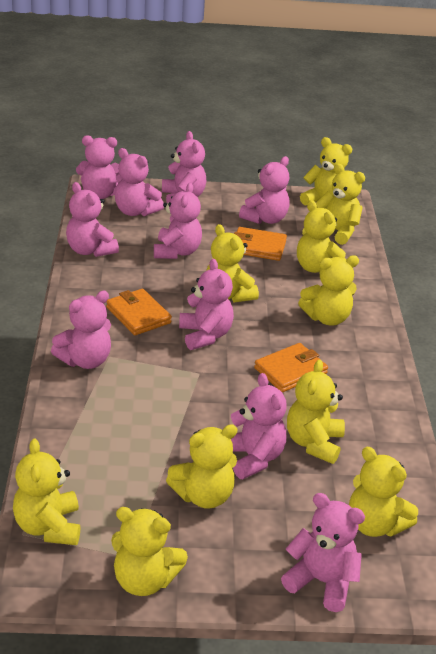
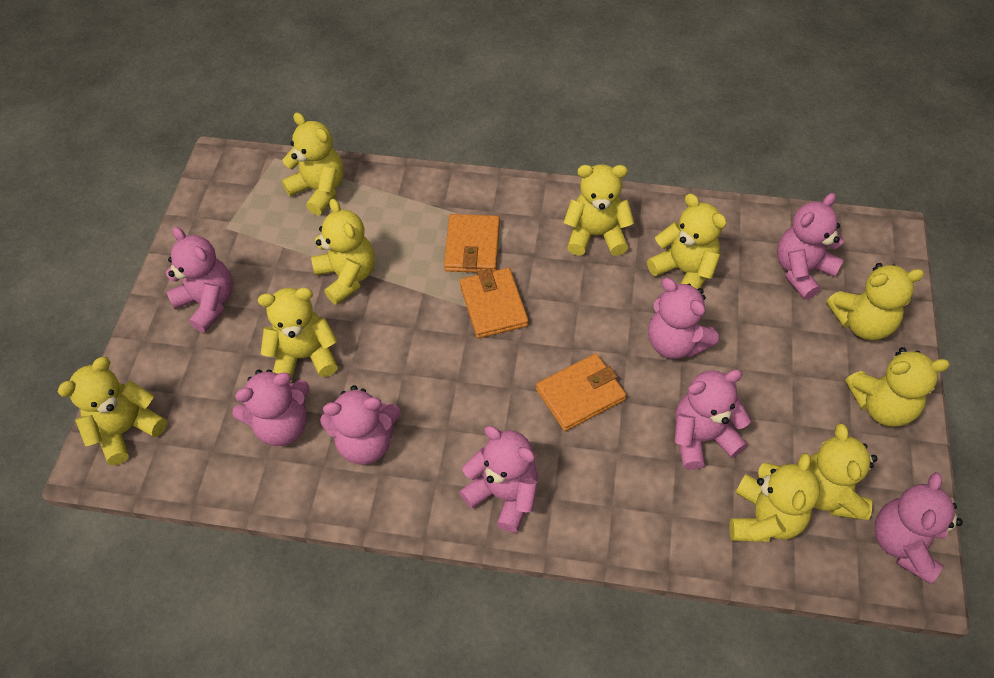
pink teddy bear: 10 -> 8

